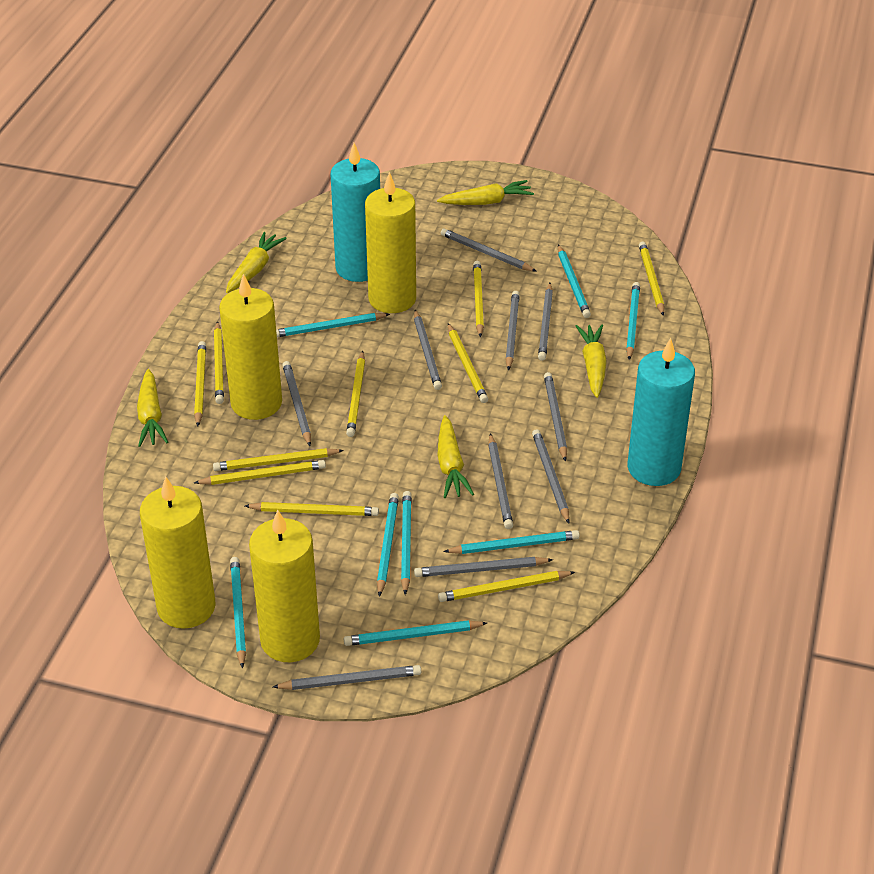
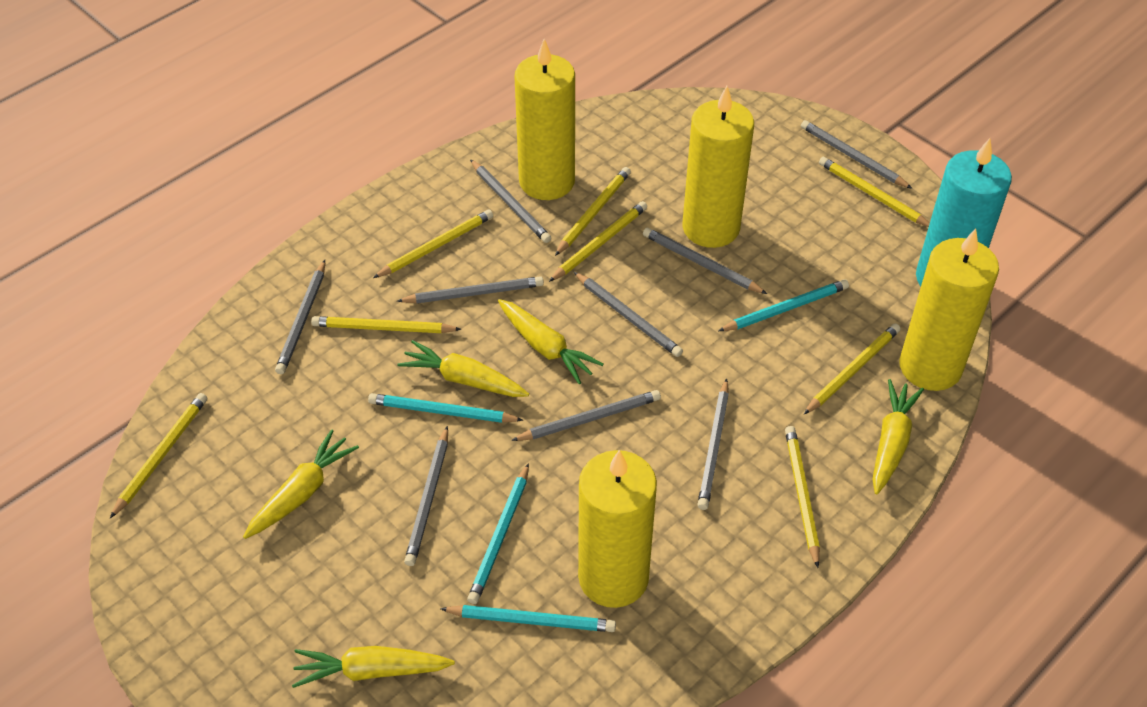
grey pencil: 10 -> 9
turquoise candle: 2 -> 1
turquoise pencil: 8 -> 4
yellow pencil: 10 -> 8

